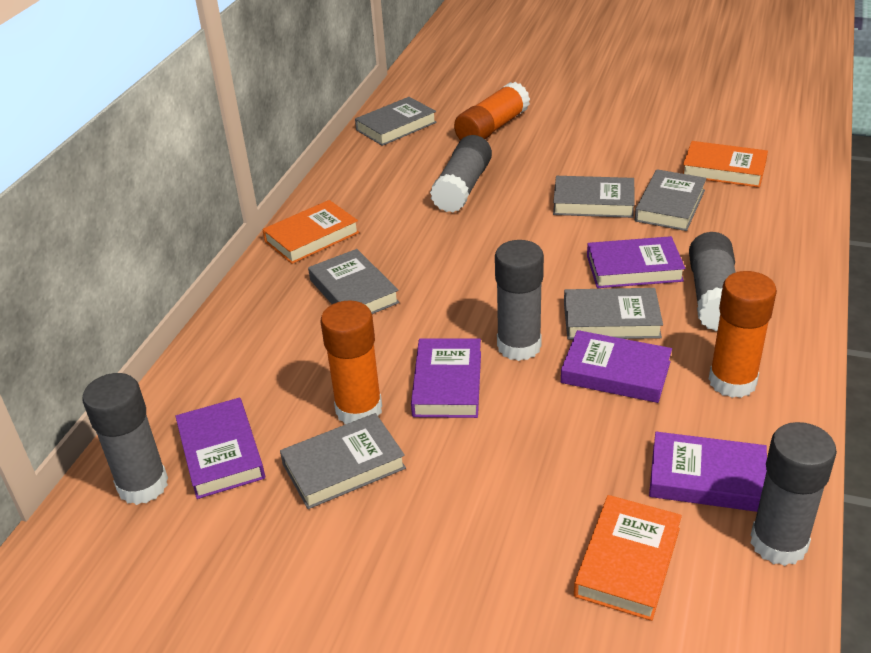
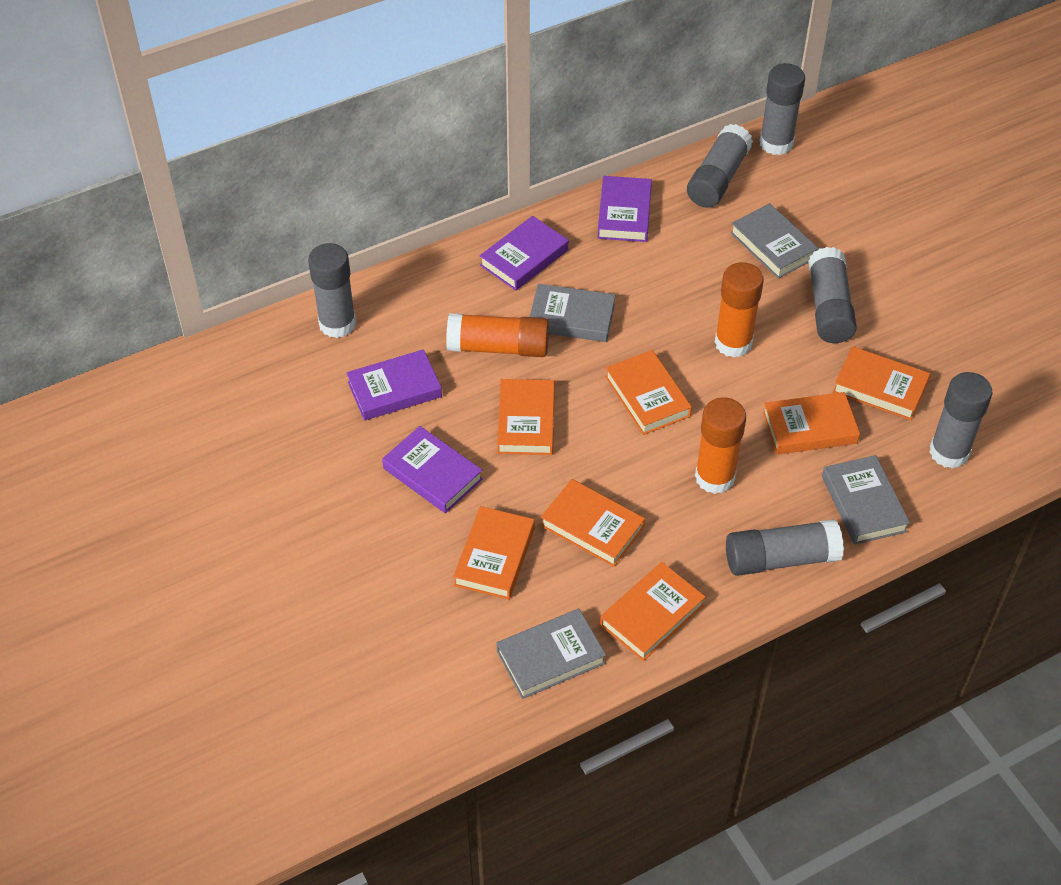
grey book: 6 -> 4
grey glue stick: 5 -> 6
orange book: 3 -> 7
purple book: 5 -> 4

